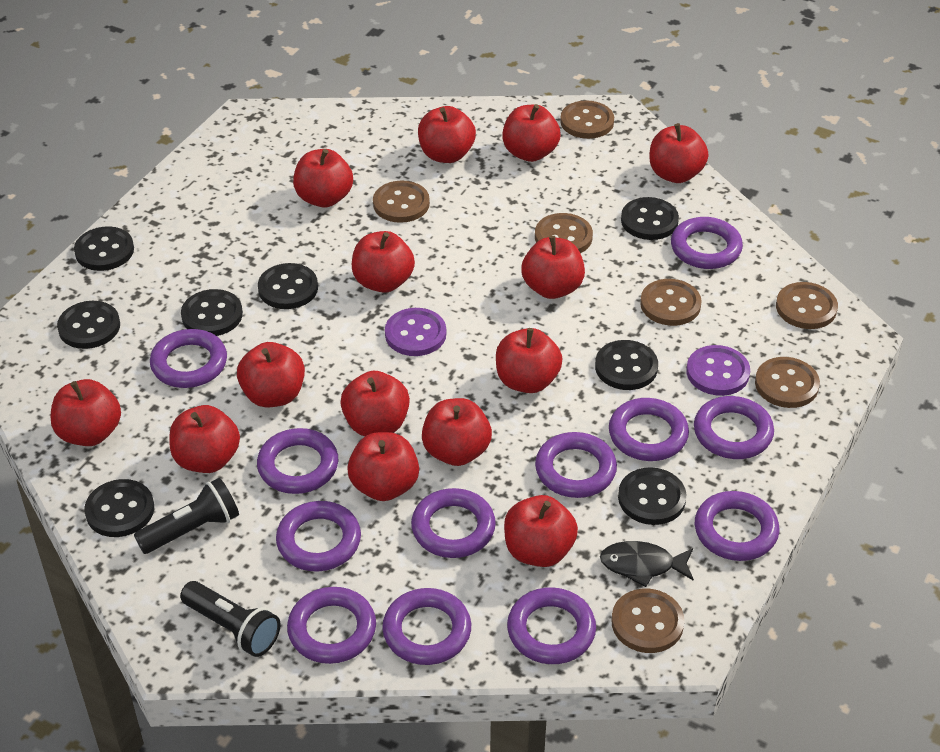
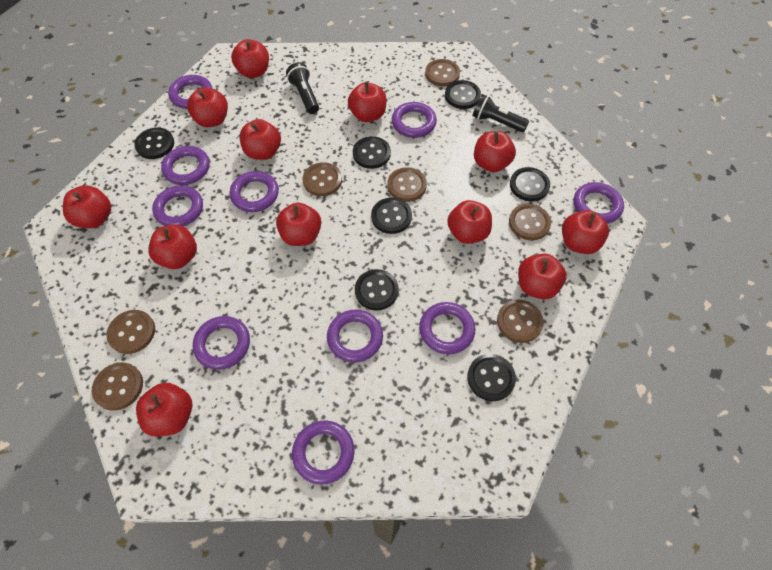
black button: 8 -> 7
black fish: 1 -> 0
purple button: 2 -> 0
purple ring: 12 -> 10
red apple: 14 -> 12

